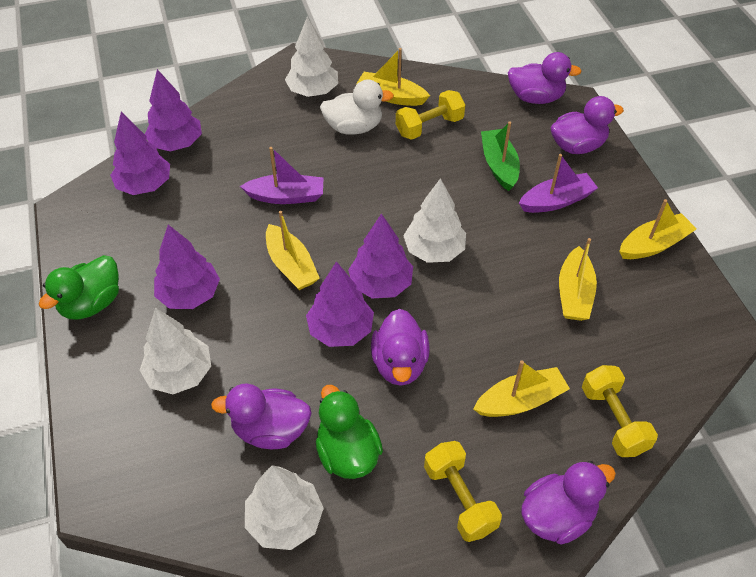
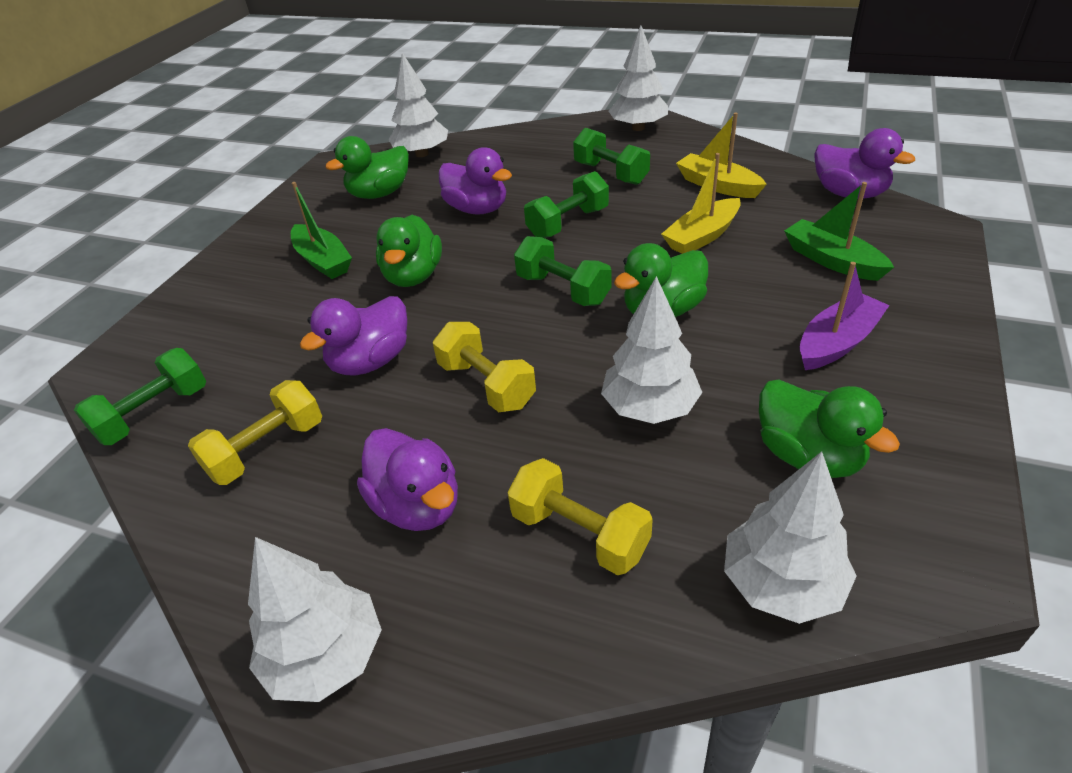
green boat: 1 -> 2
green duck: 2 -> 4
green dumbbell: 0 -> 4
purple boat: 2 -> 1
purple duck: 5 -> 4
purple tree: 5 -> 0
white duck: 1 -> 0
white tree: 4 -> 5
yellow boat: 5 -> 2

